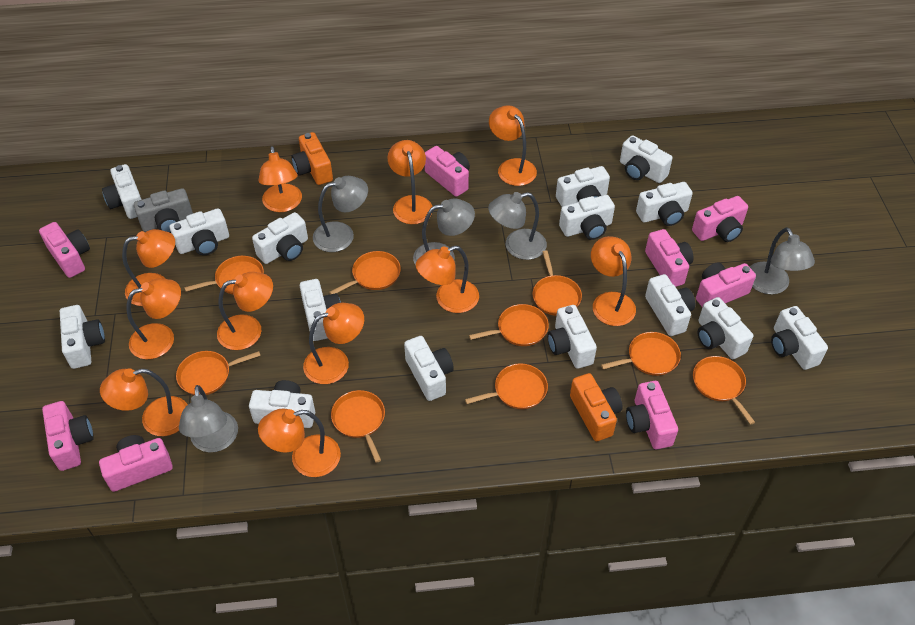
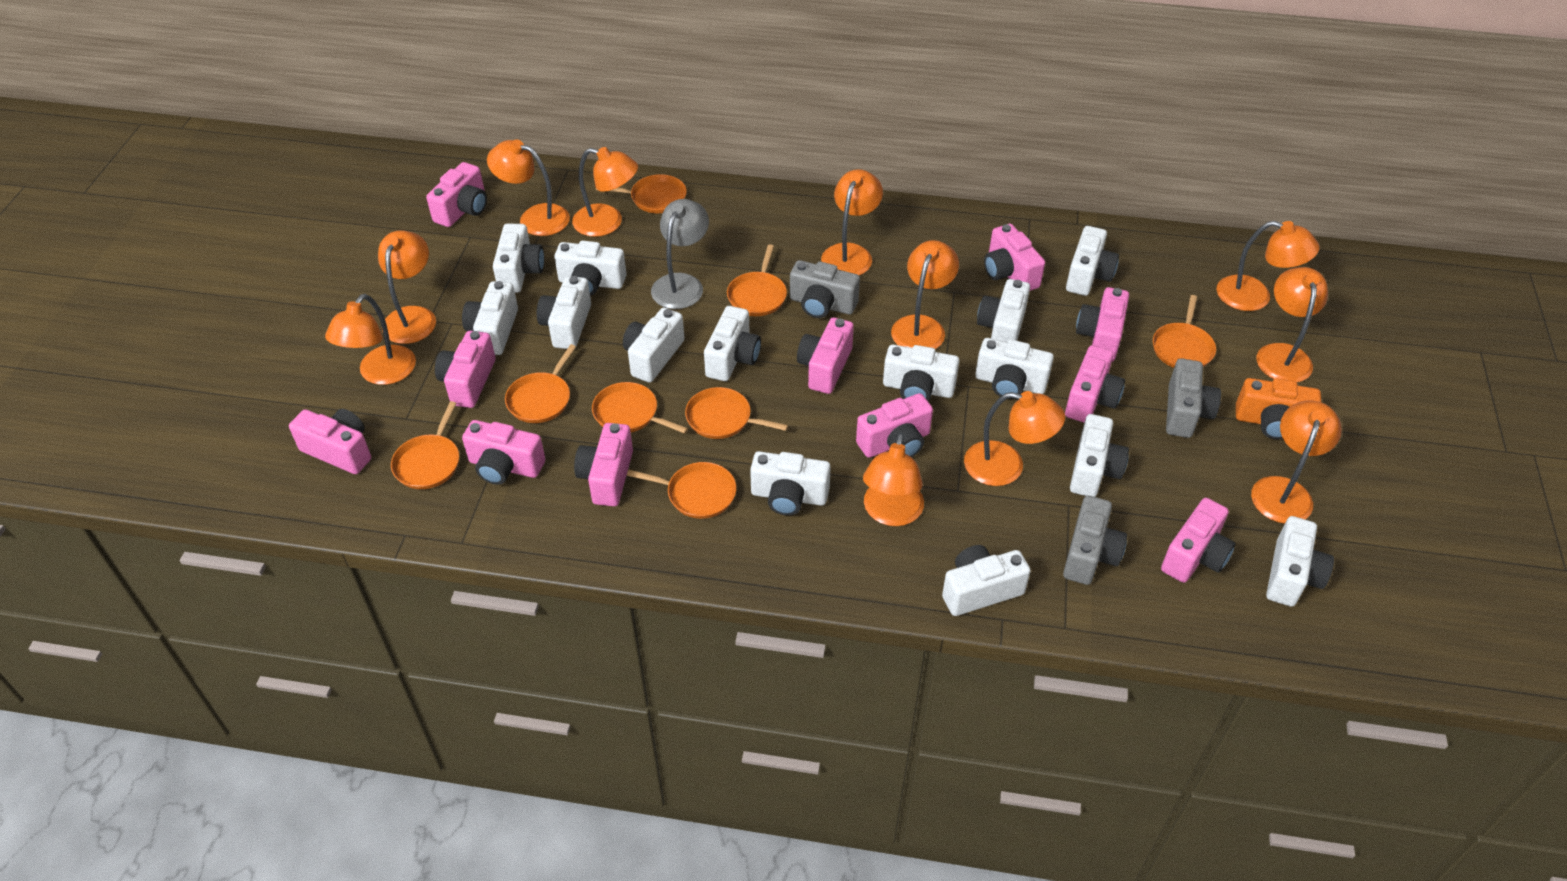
grey camera: 1 -> 3
grey lamp: 5 -> 1
orange camera: 2 -> 1
orange pan: 9 -> 8
pink camera: 8 -> 11
white camera: 15 -> 14

